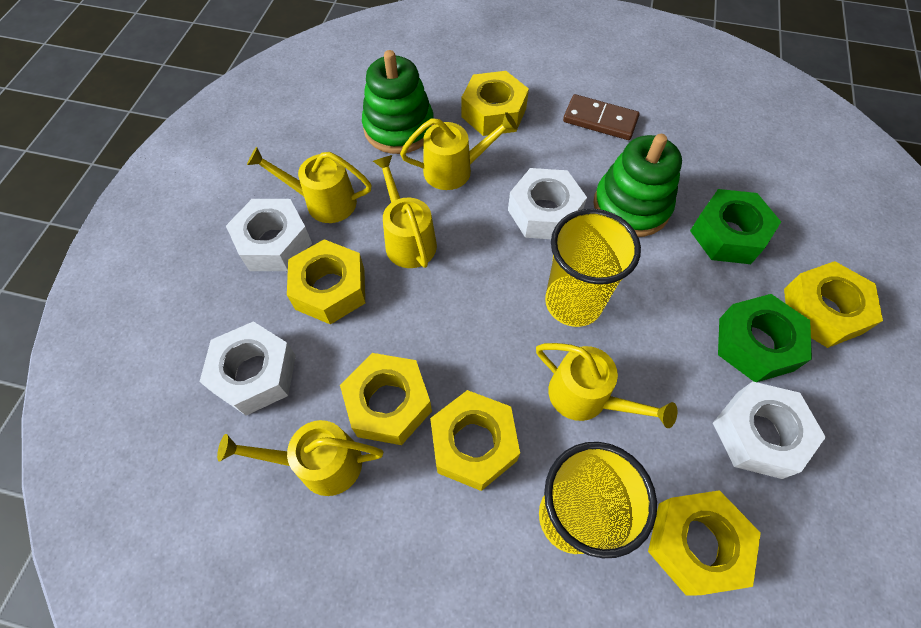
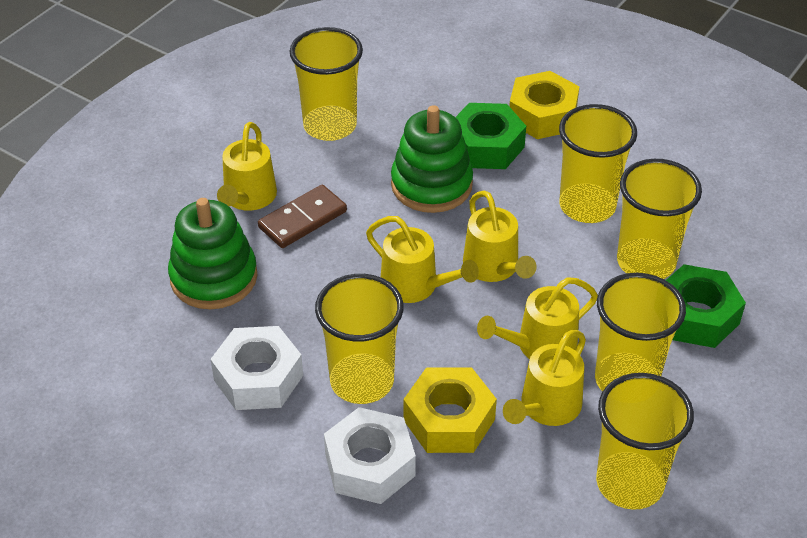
white nut: 4 -> 2
yellow cup: 2 -> 6
yellow nut: 6 -> 2

